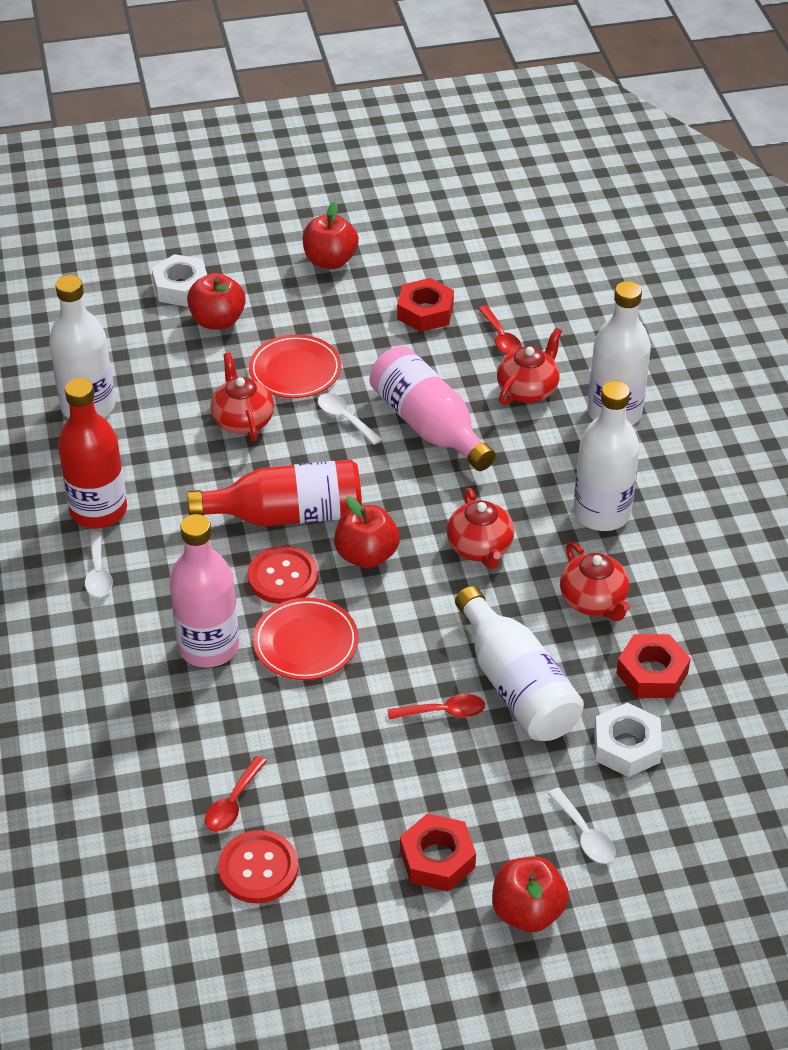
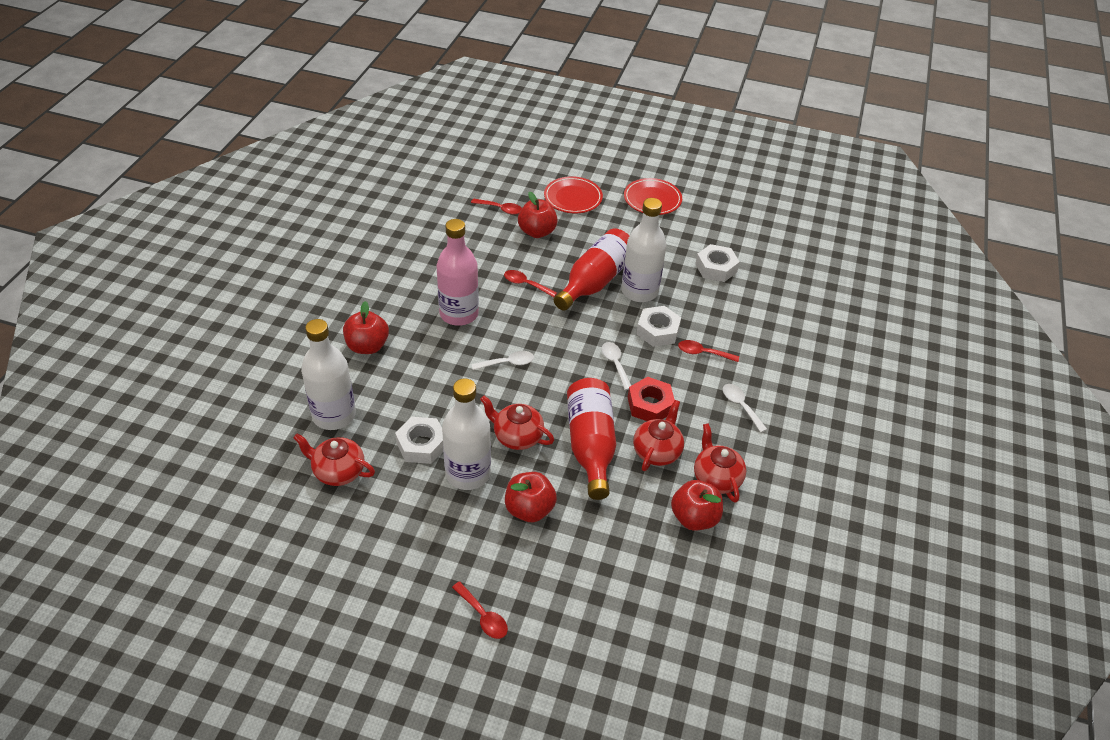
pink bottle: 2 -> 1
red button: 2 -> 0
red nut: 3 -> 1
red spoon: 3 -> 4
white bottle: 4 -> 3
white nut: 2 -> 3

